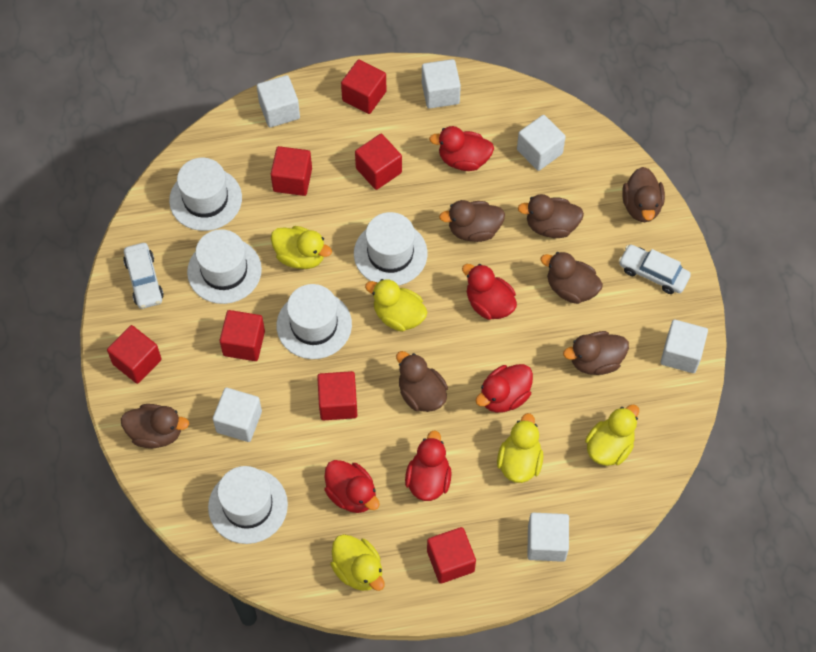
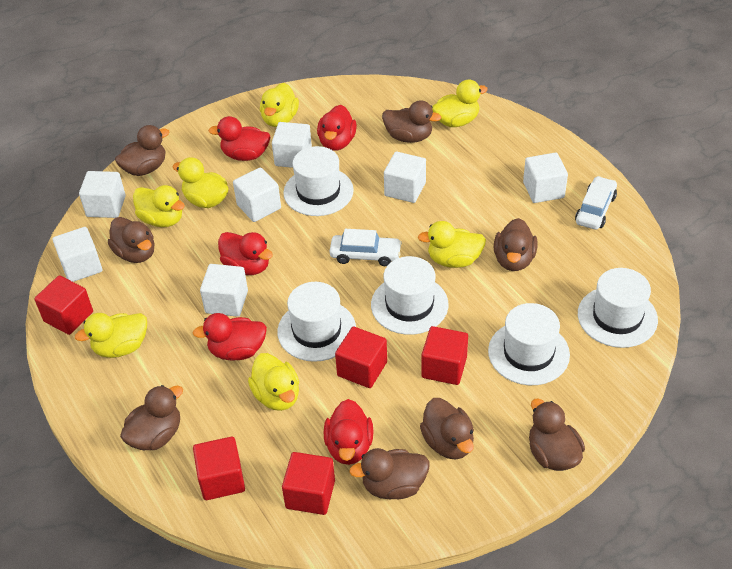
brown duck: 7 -> 8
red cube: 7 -> 5
white cube: 6 -> 7
yellow duck: 5 -> 7

